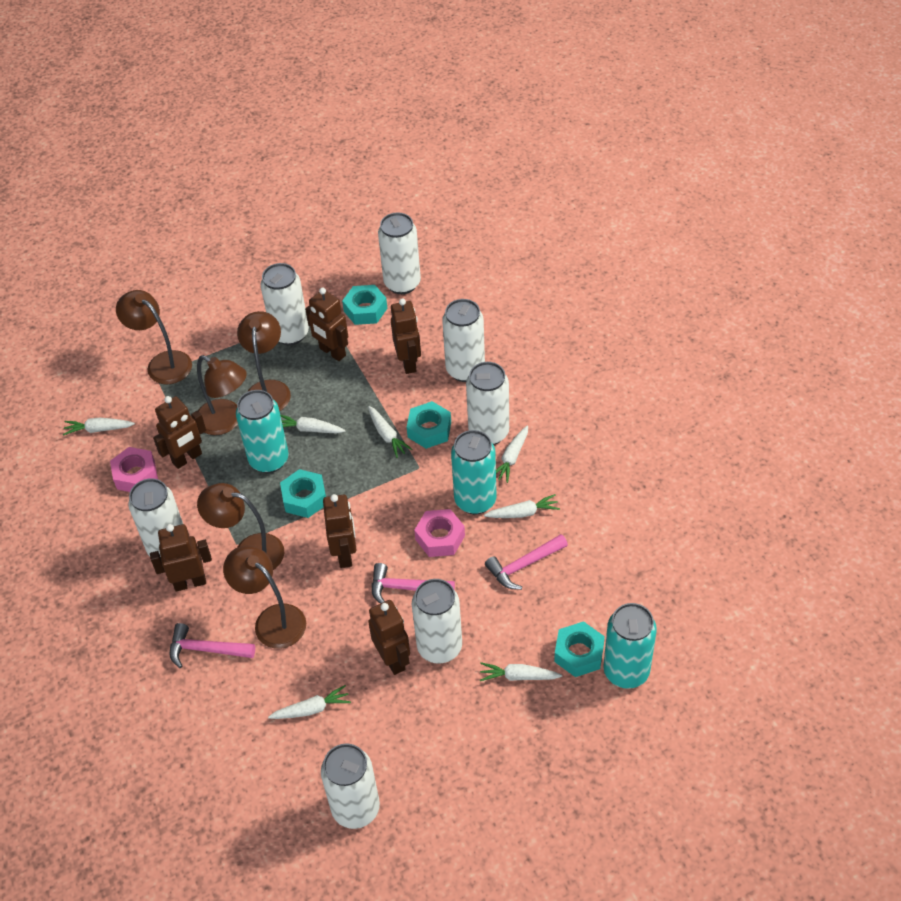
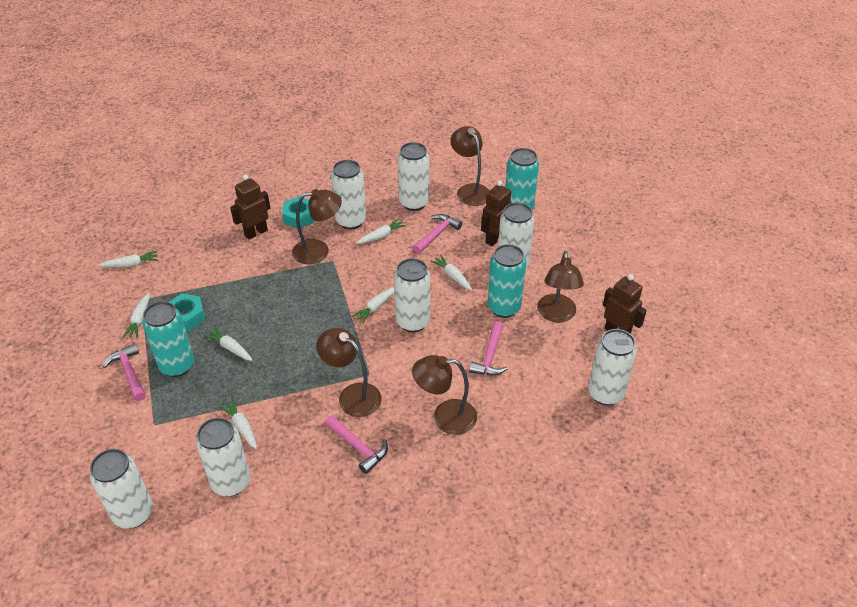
brown robot: 6 -> 3
pink hammer: 3 -> 4
pink nut: 2 -> 0
turquoise nut: 4 -> 2

